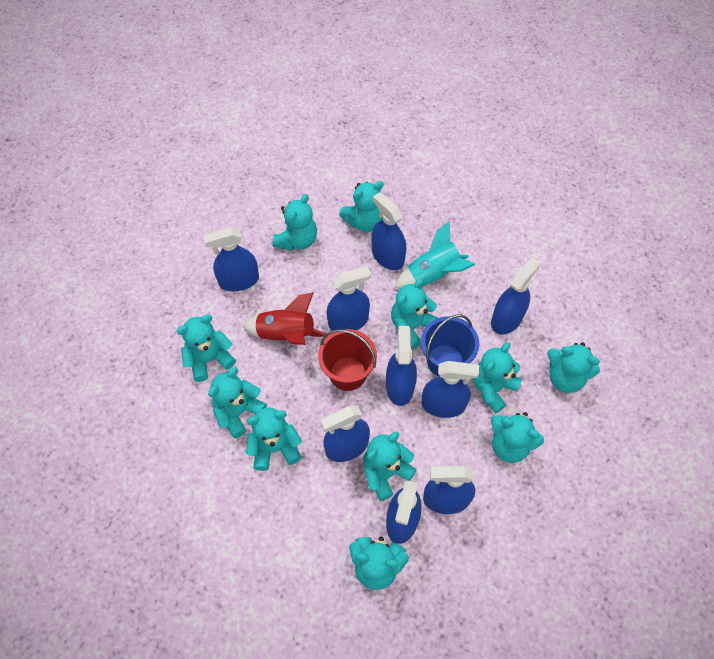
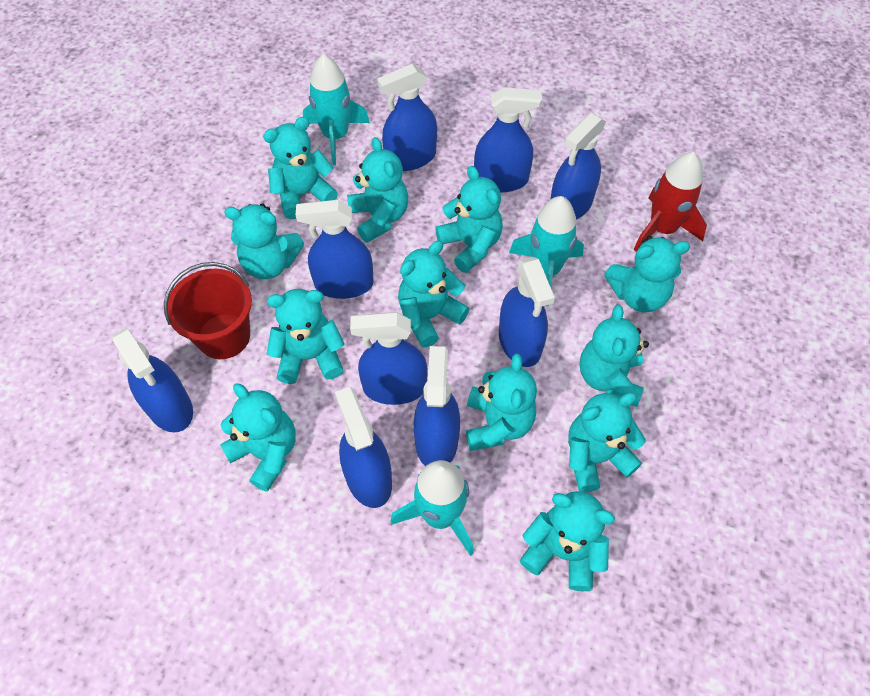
blue bucket: 1 -> 0
turquoise rocket: 1 -> 3
turquoise teddy bear: 11 -> 12

